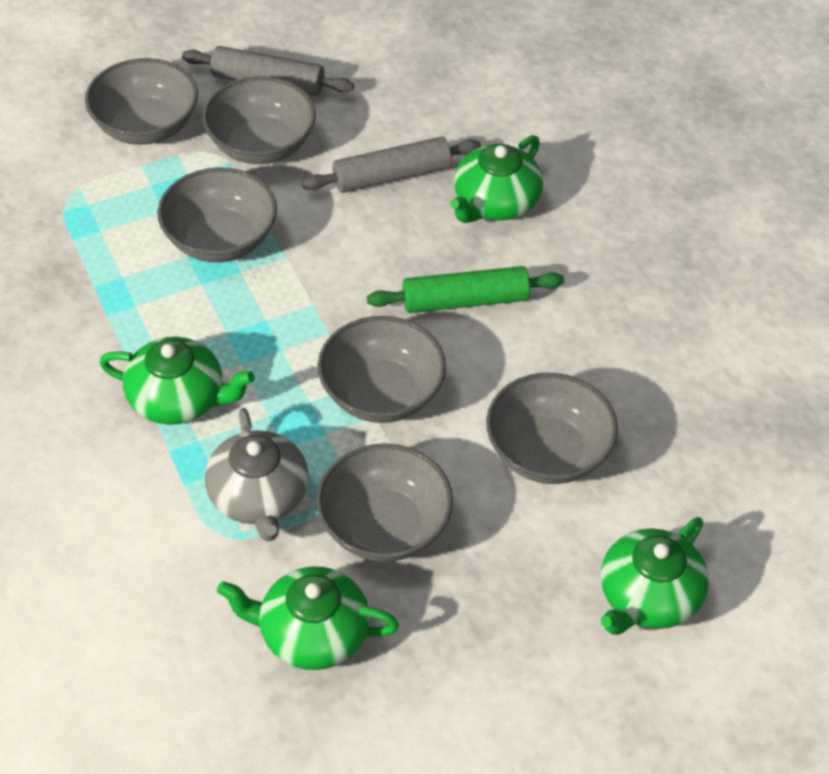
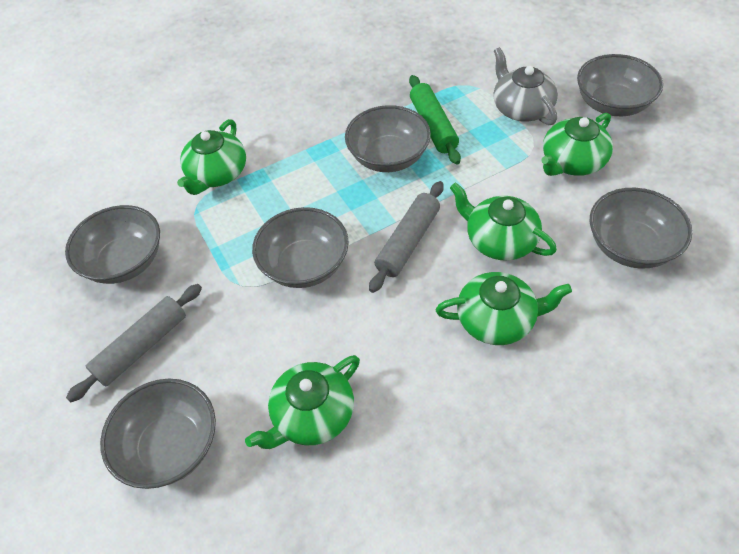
green teapot: 4 -> 5

